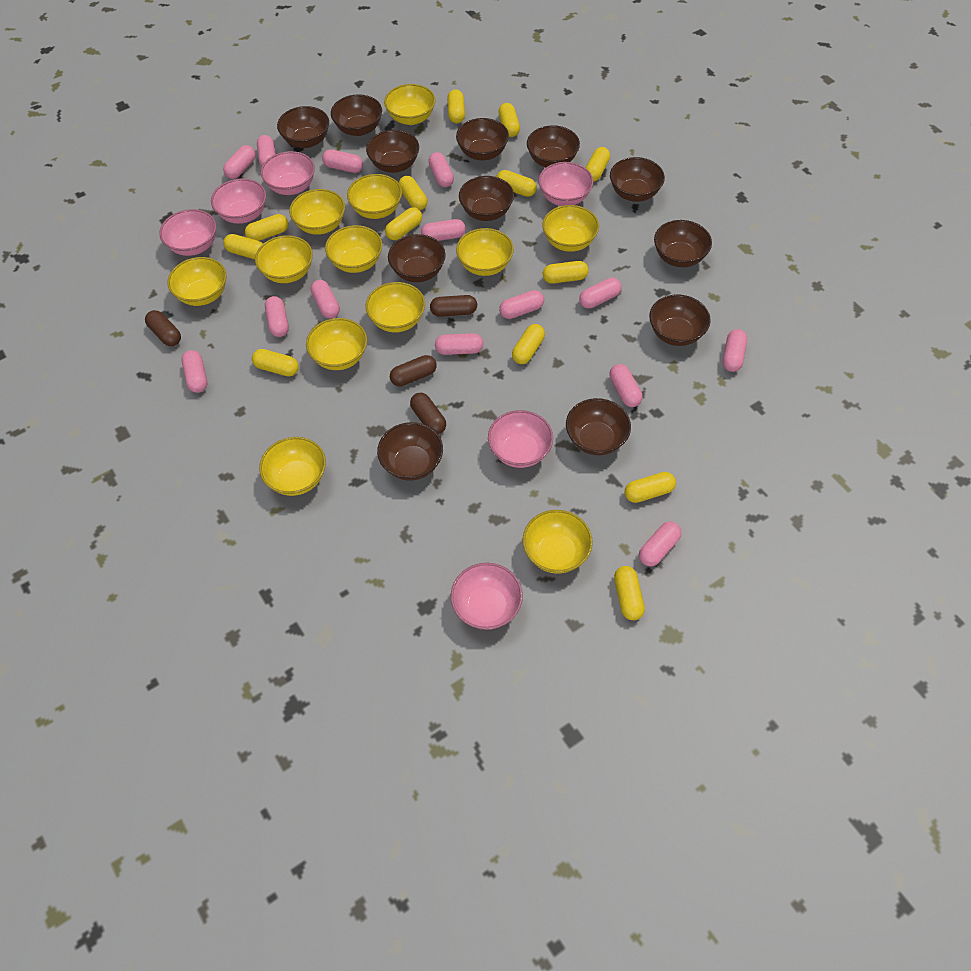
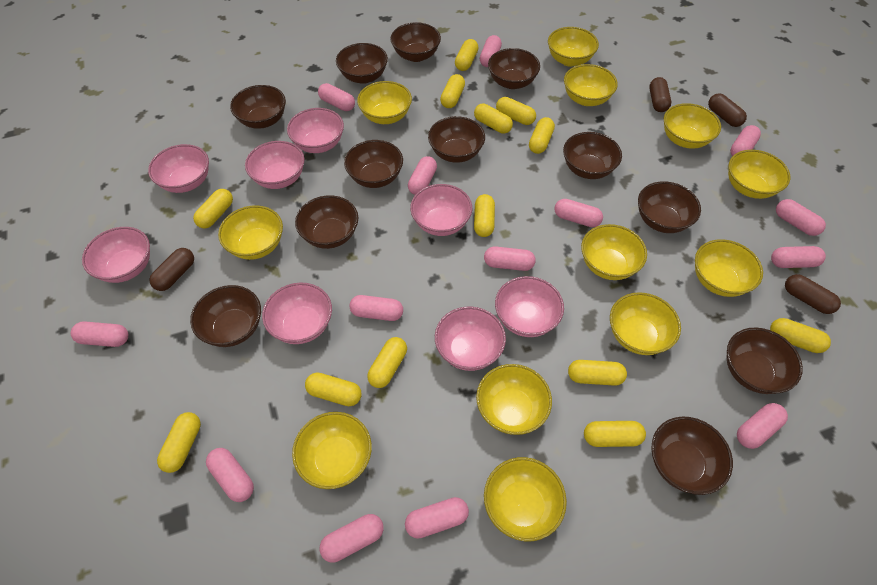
pink bowl: 6 -> 8

